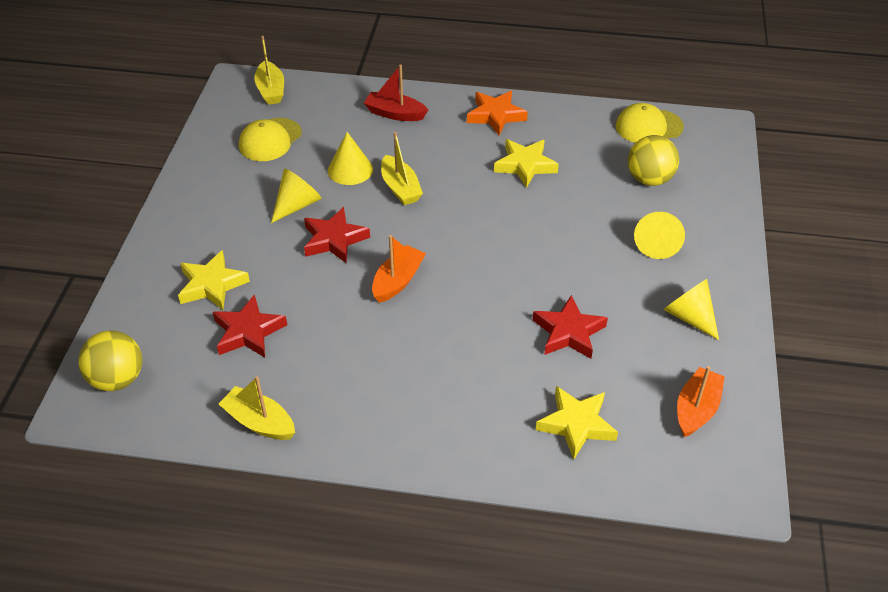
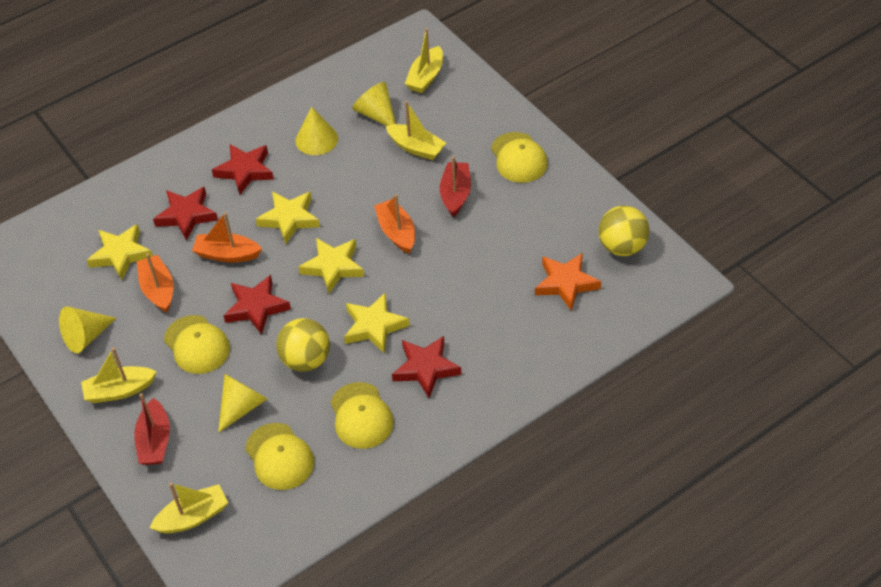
orange boat: 2 -> 3
red boat: 1 -> 2
red star: 3 -> 4
yellow boat: 3 -> 4
yellow cap: 2 -> 4
yellow star: 3 -> 4

